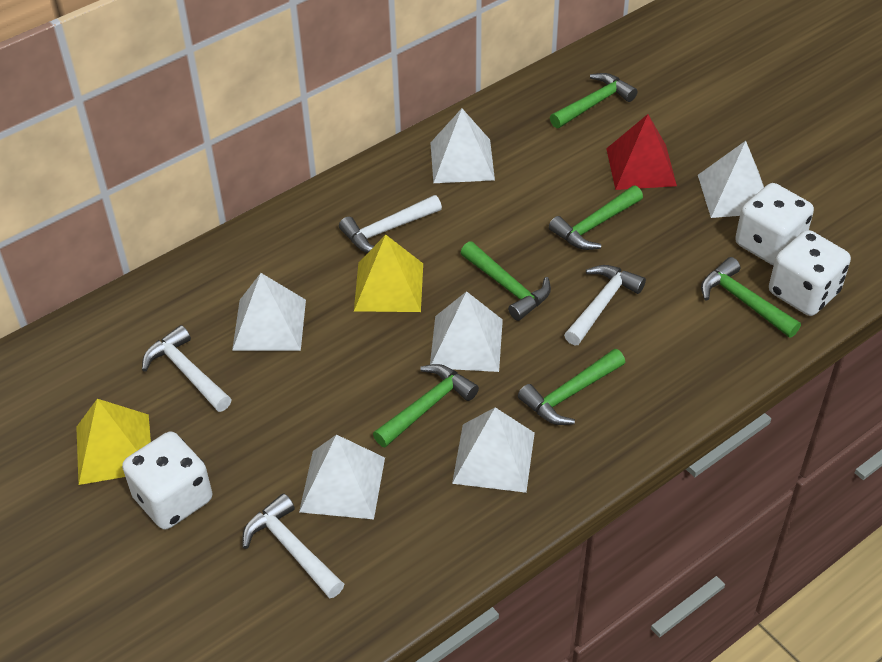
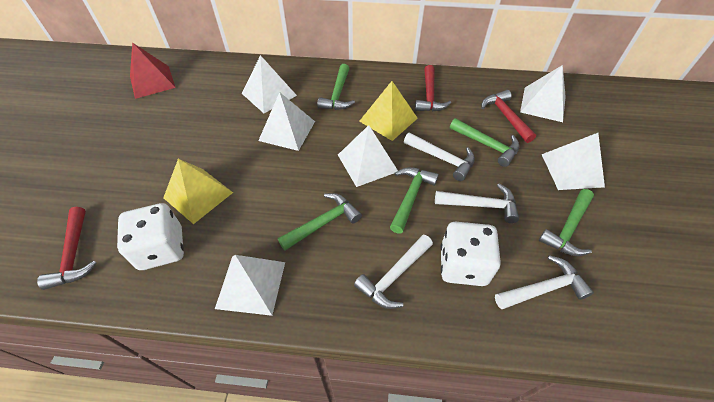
green hammer: 6 -> 5
red hammer: 0 -> 3
white dice: 3 -> 2

